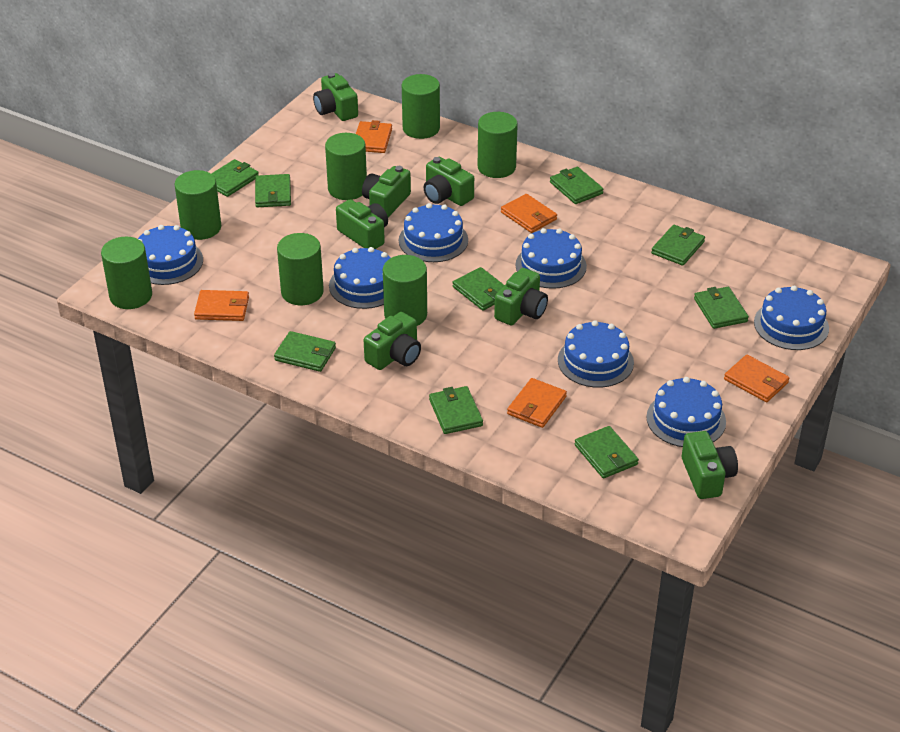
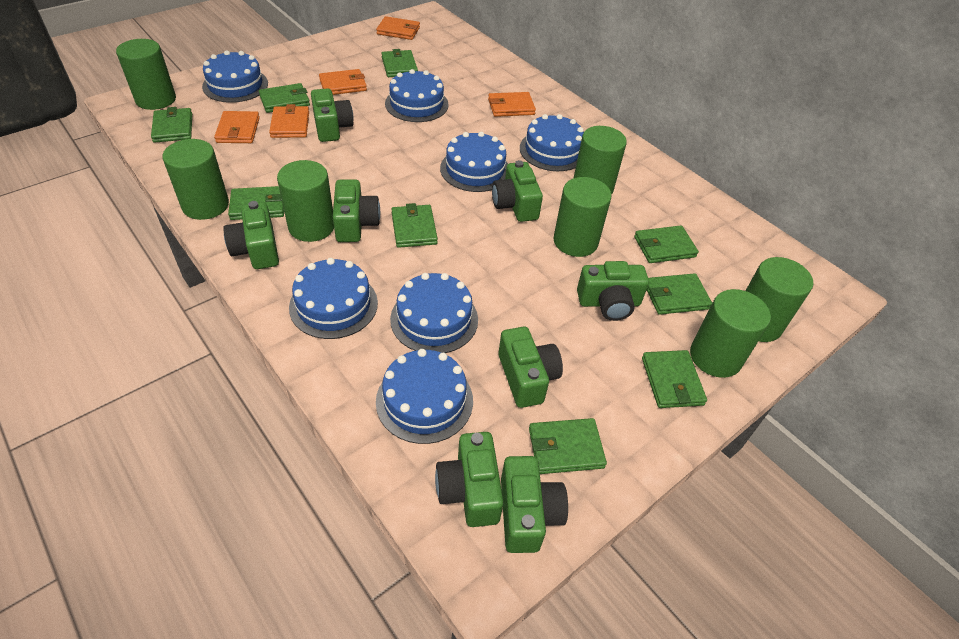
green camera: 7 -> 8

